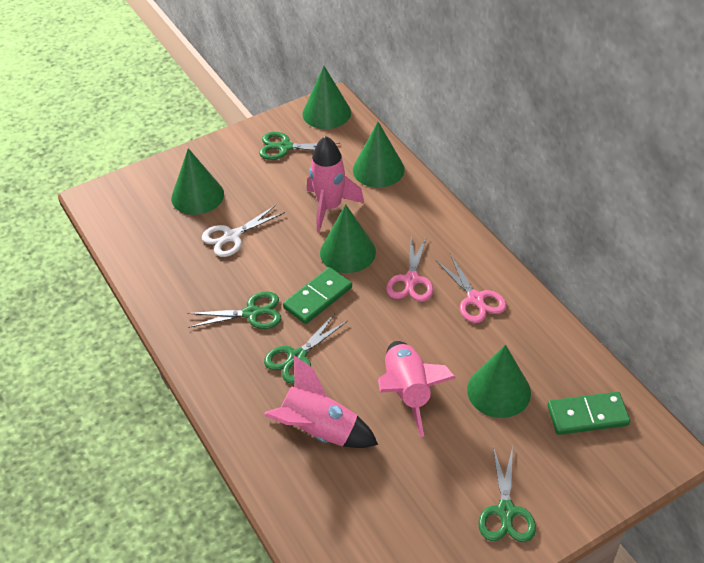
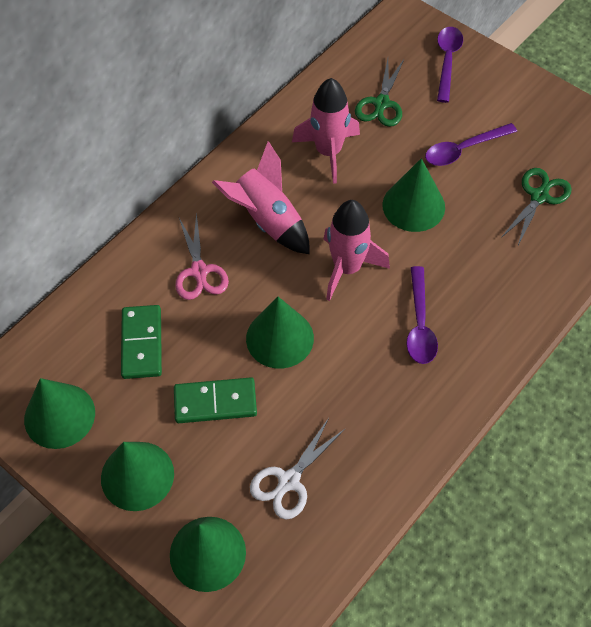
green scissors: 4 -> 2
pink scissors: 2 -> 1
purple spoon: 0 -> 3

